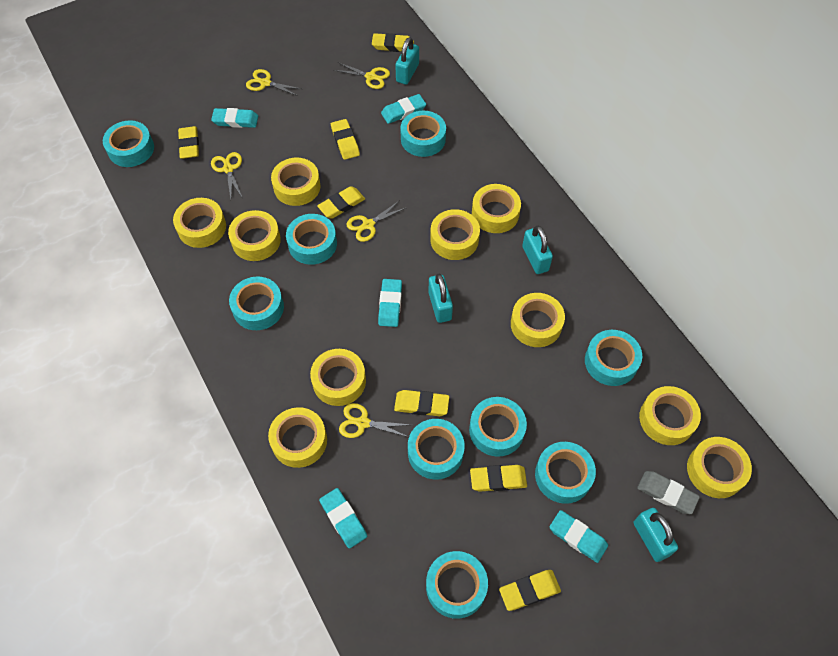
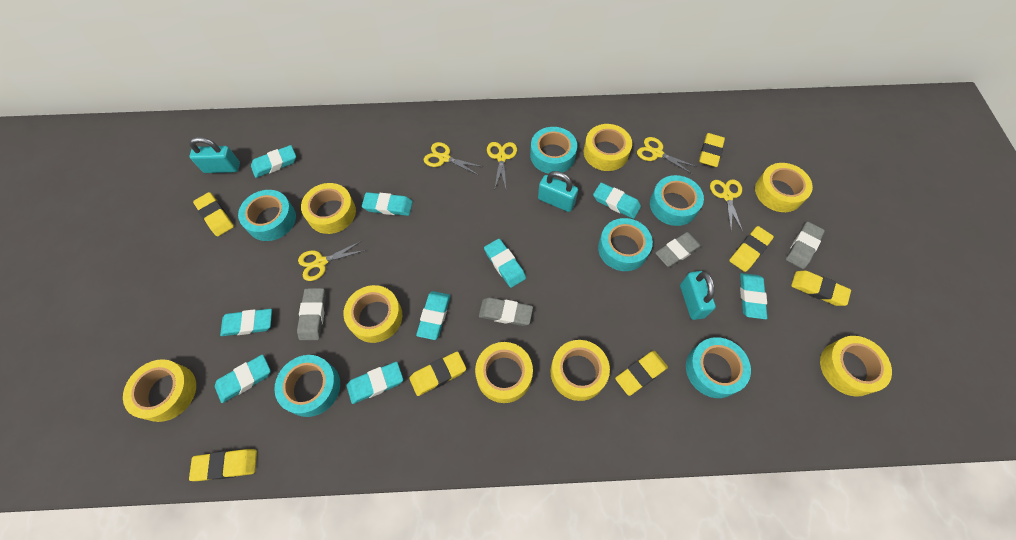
grey eraser: 1 -> 4
turquoise eraser: 5 -> 9
turquoise padlock: 4 -> 3
turquoise tape: 9 -> 6
yellow tape: 10 -> 8

